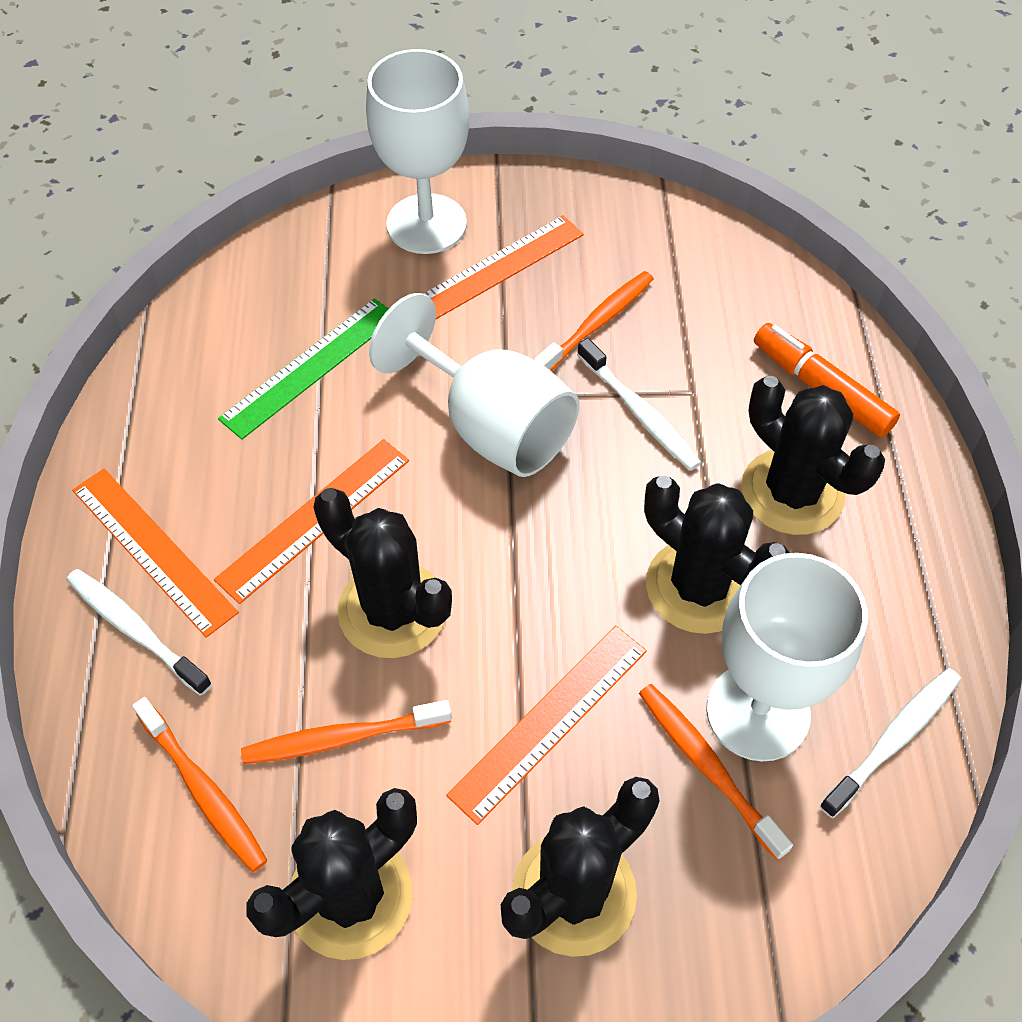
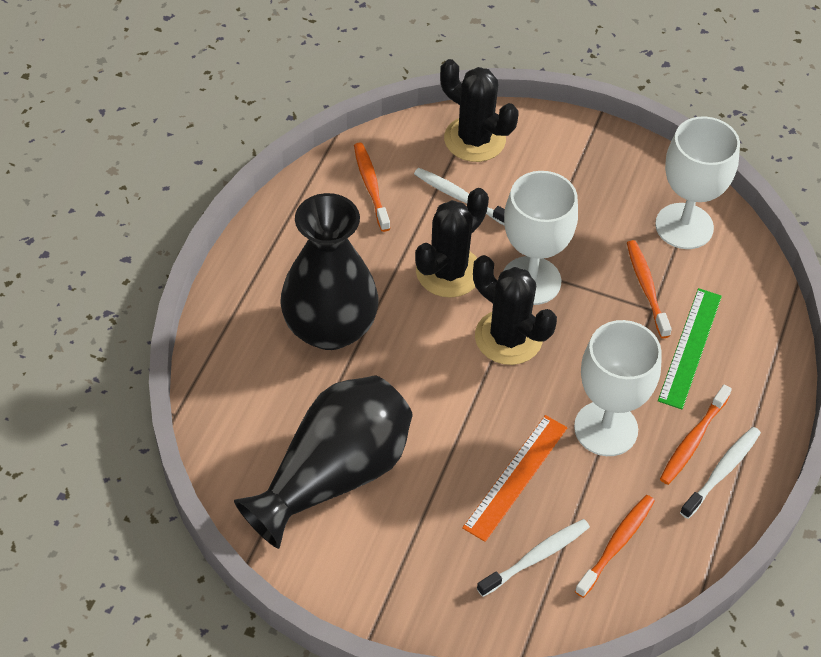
black cactus: 5 -> 3
black vase: 0 -> 2
orange marker: 1 -> 0
orange ruler: 4 -> 1

